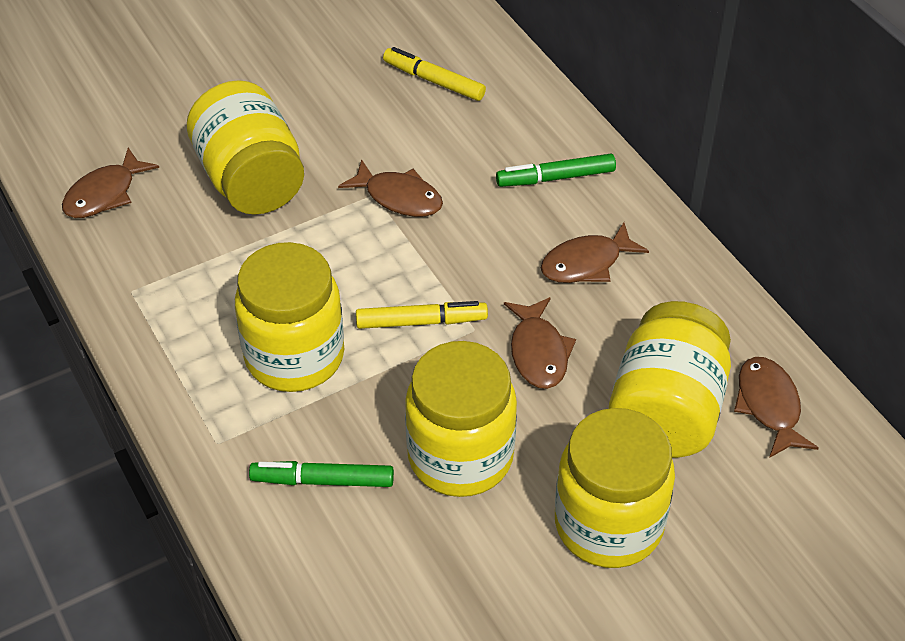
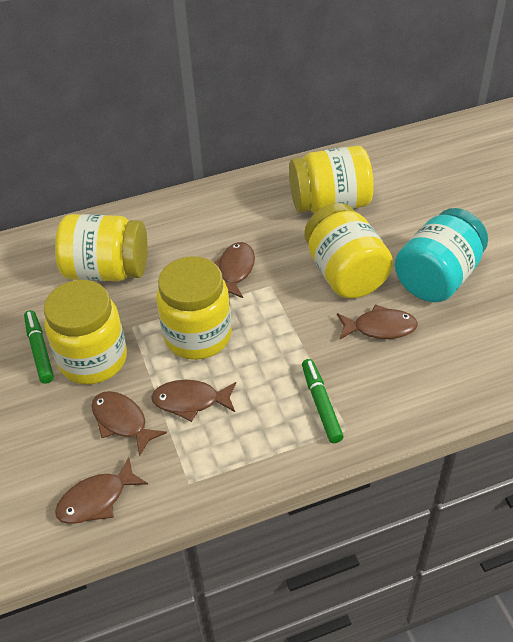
turquoise jar: 0 -> 1
yellow marker: 2 -> 0

